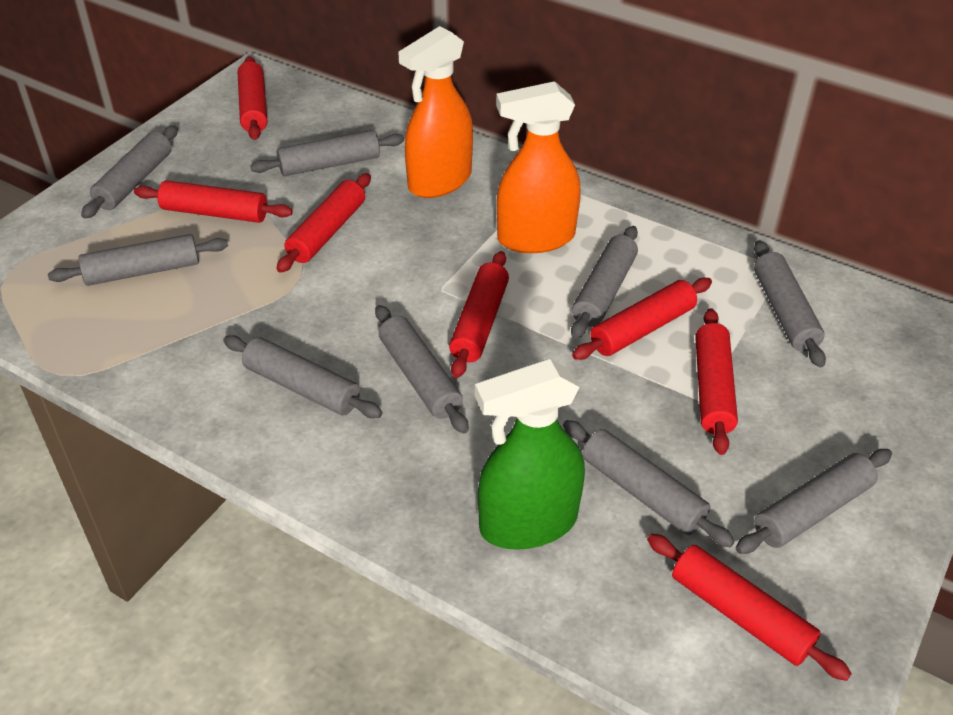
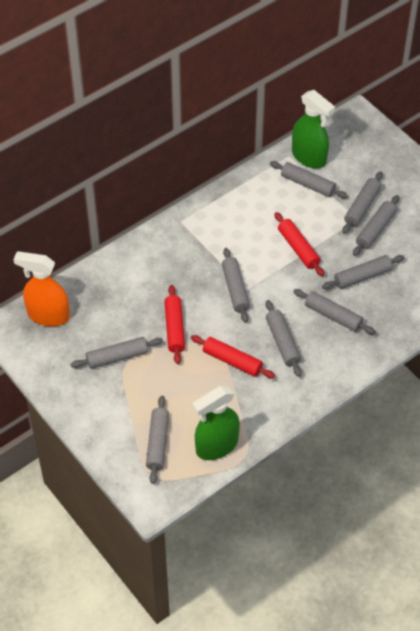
green spray bottle: 1 -> 2
orange spray bottle: 2 -> 1
red rolling pin: 7 -> 3

